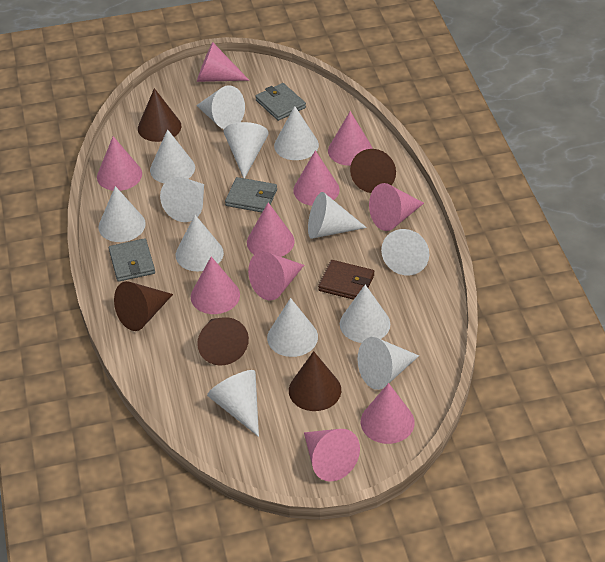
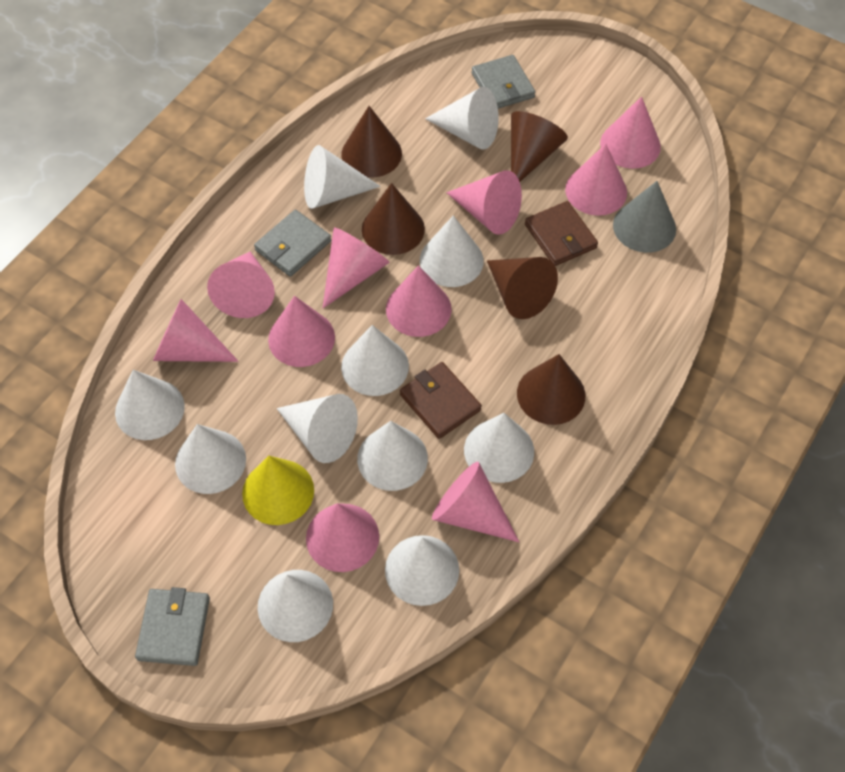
brown wallet: 1 -> 2
grey cone: 0 -> 1
white cone: 13 -> 11
yellow cone: 0 -> 1

